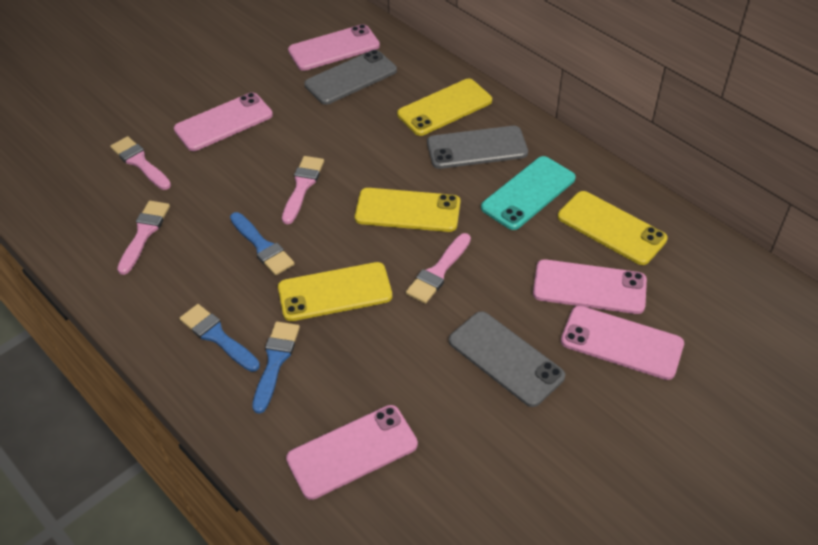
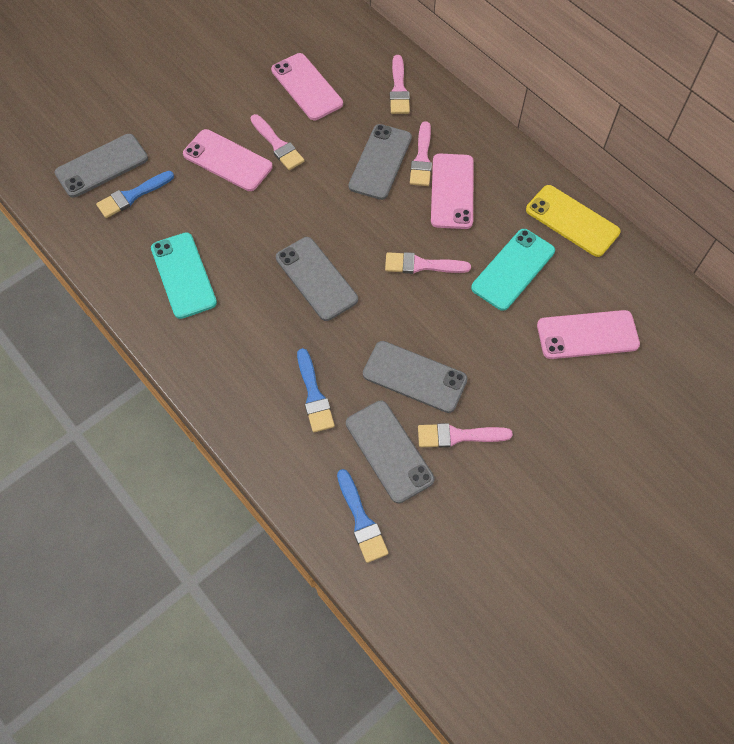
grey phone: 3 -> 5
pink brush: 4 -> 5
pink phone: 5 -> 4
turquoise phone: 1 -> 2
yellow phone: 4 -> 1

